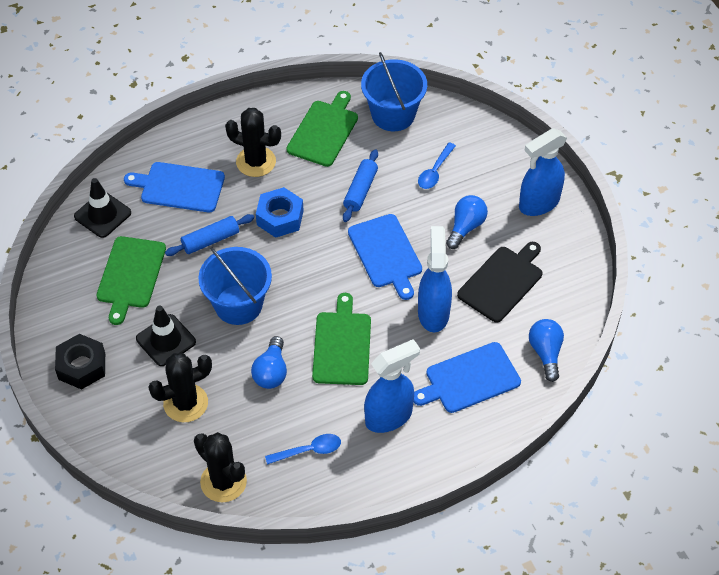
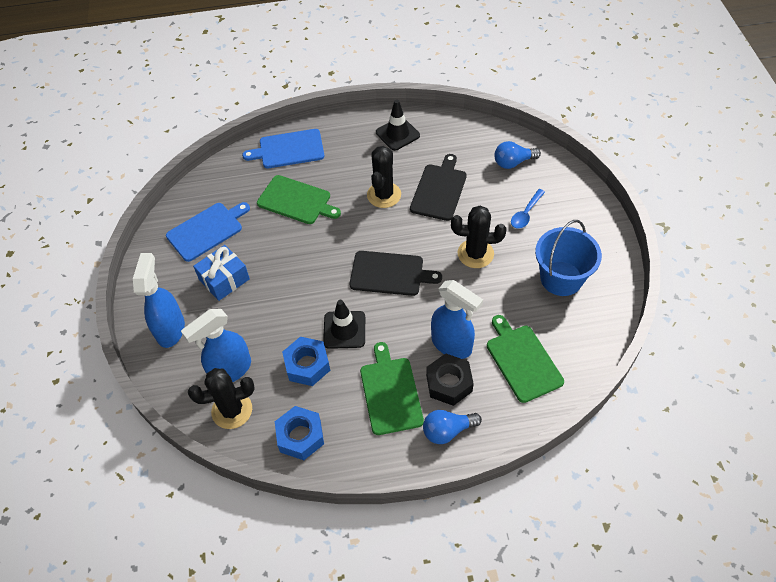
black cutting board: 1 -> 2
blue bucket: 2 -> 1
blue cutting board: 3 -> 2
blue gift: 0 -> 1
blue light bulb: 3 -> 2
blue nut: 1 -> 2
blue rolling pin: 2 -> 0
blue spoon: 2 -> 1

